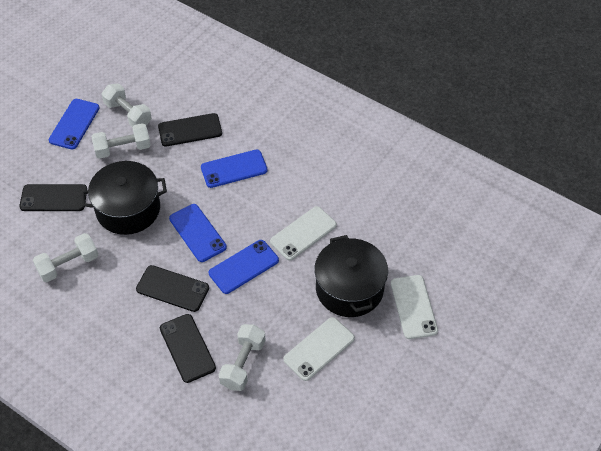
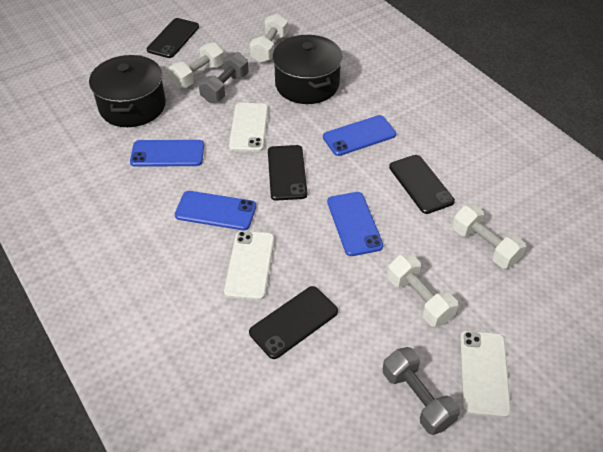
grey dumbbell: 0 -> 2

